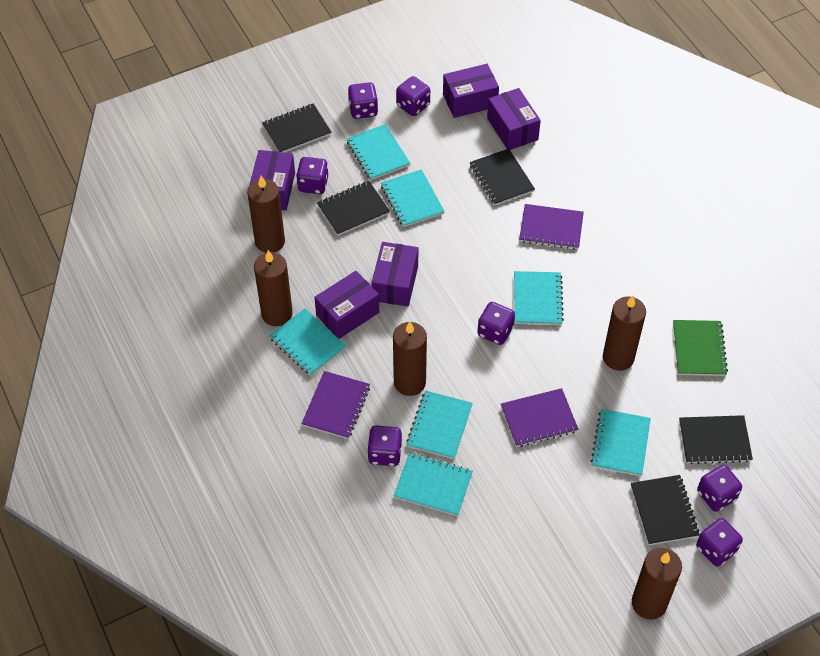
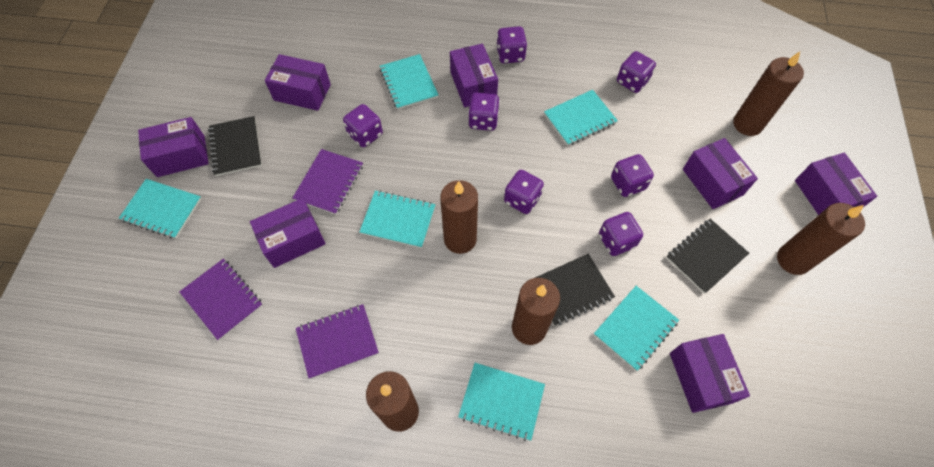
black notebook: 5 -> 3
green notebook: 1 -> 0
purple box: 5 -> 7
turquoise notebook: 7 -> 6

